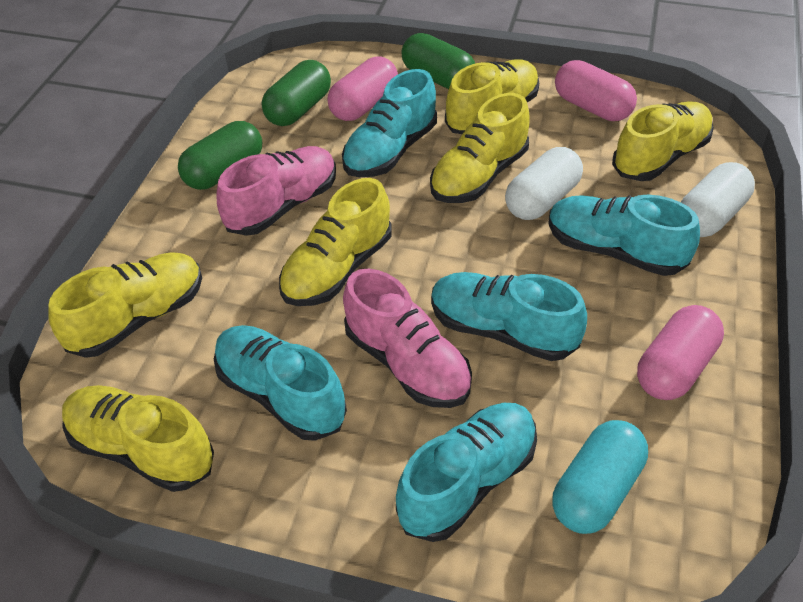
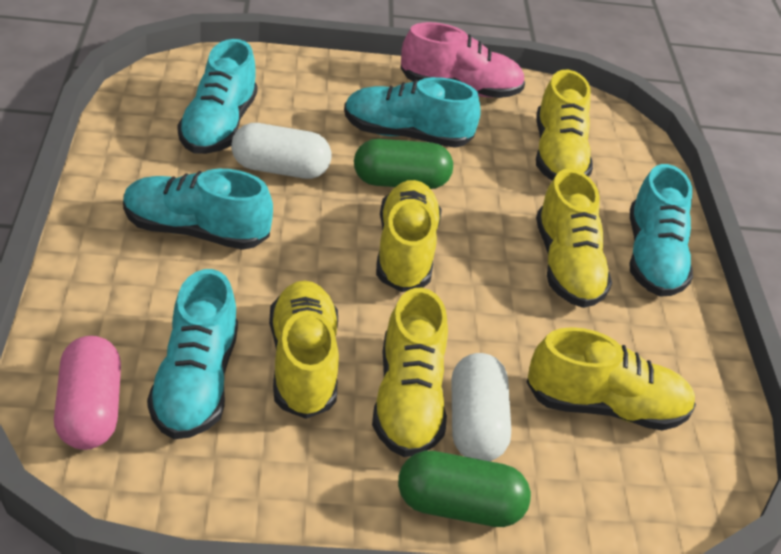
green capsule: 3 -> 2
pink capsule: 3 -> 1
pink shoe: 2 -> 1
turquoise capsule: 1 -> 0

